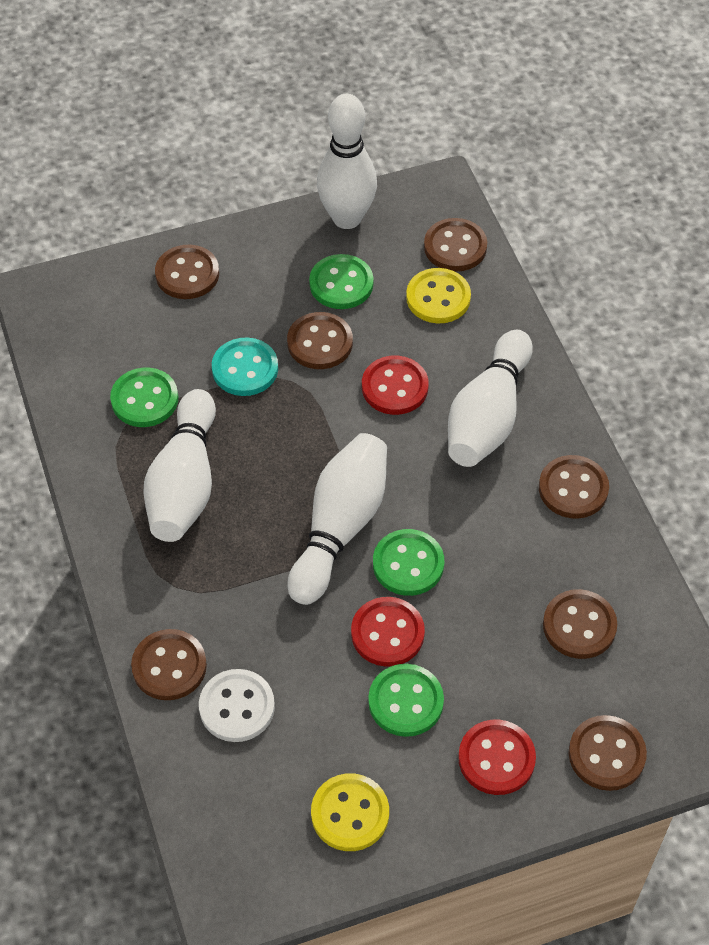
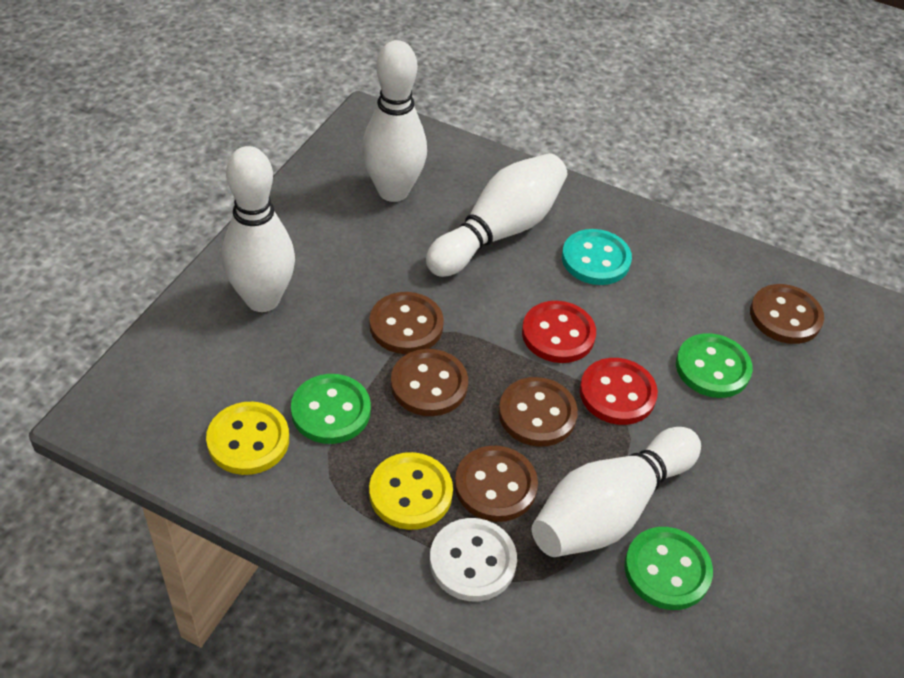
brown button: 7 -> 5
green button: 4 -> 3
red button: 3 -> 2

